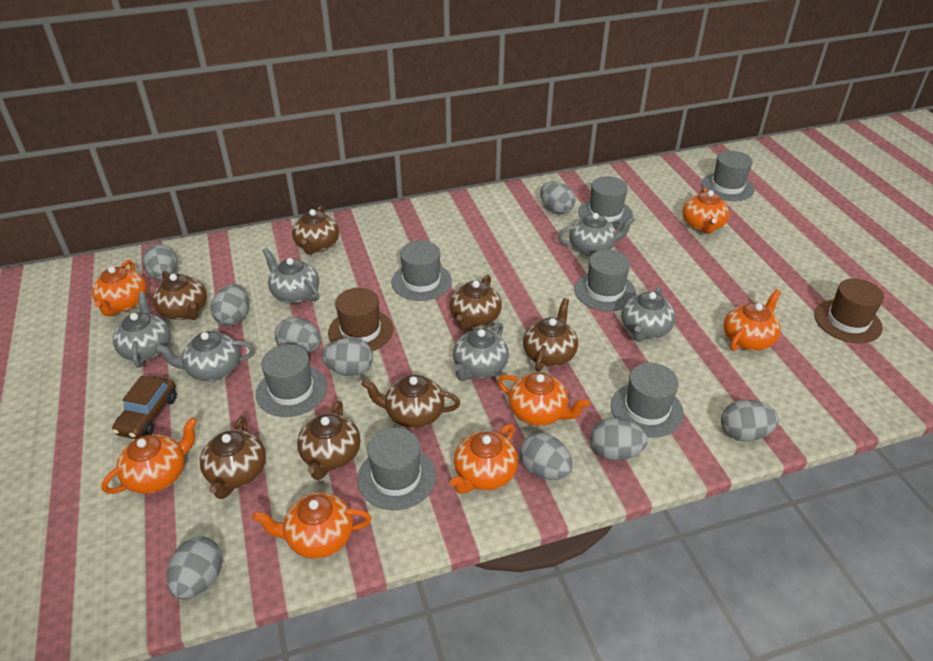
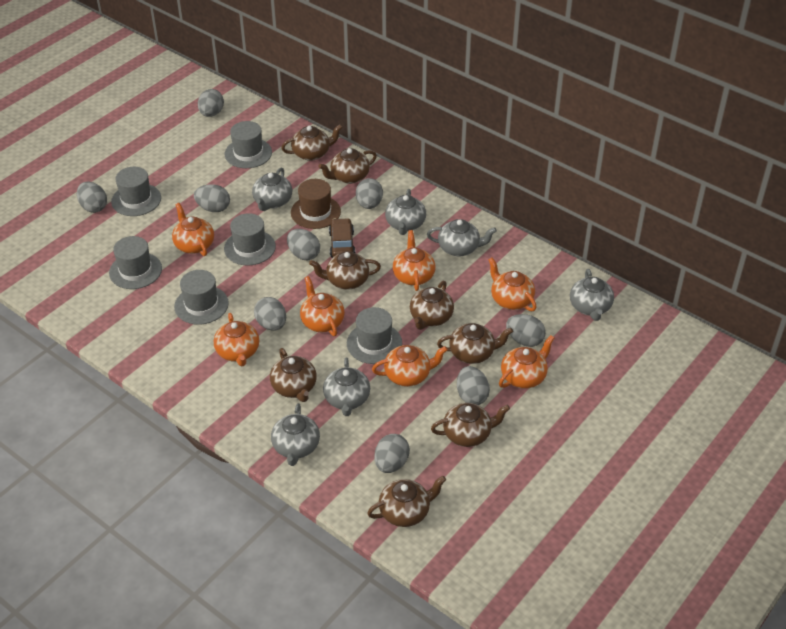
brown hat: 2 -> 1
brown teapot: 7 -> 8
grey hat: 7 -> 6

